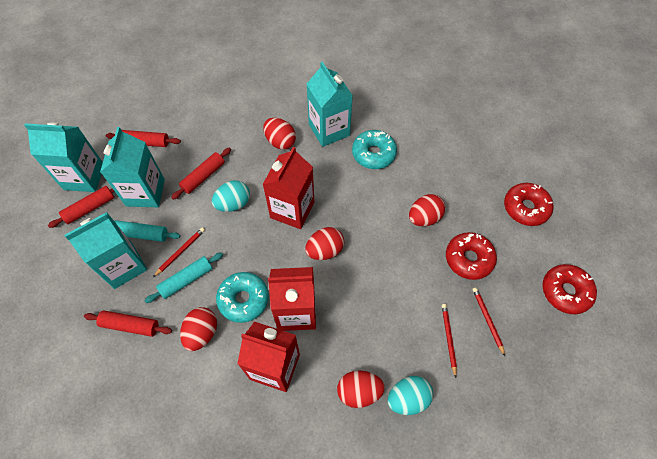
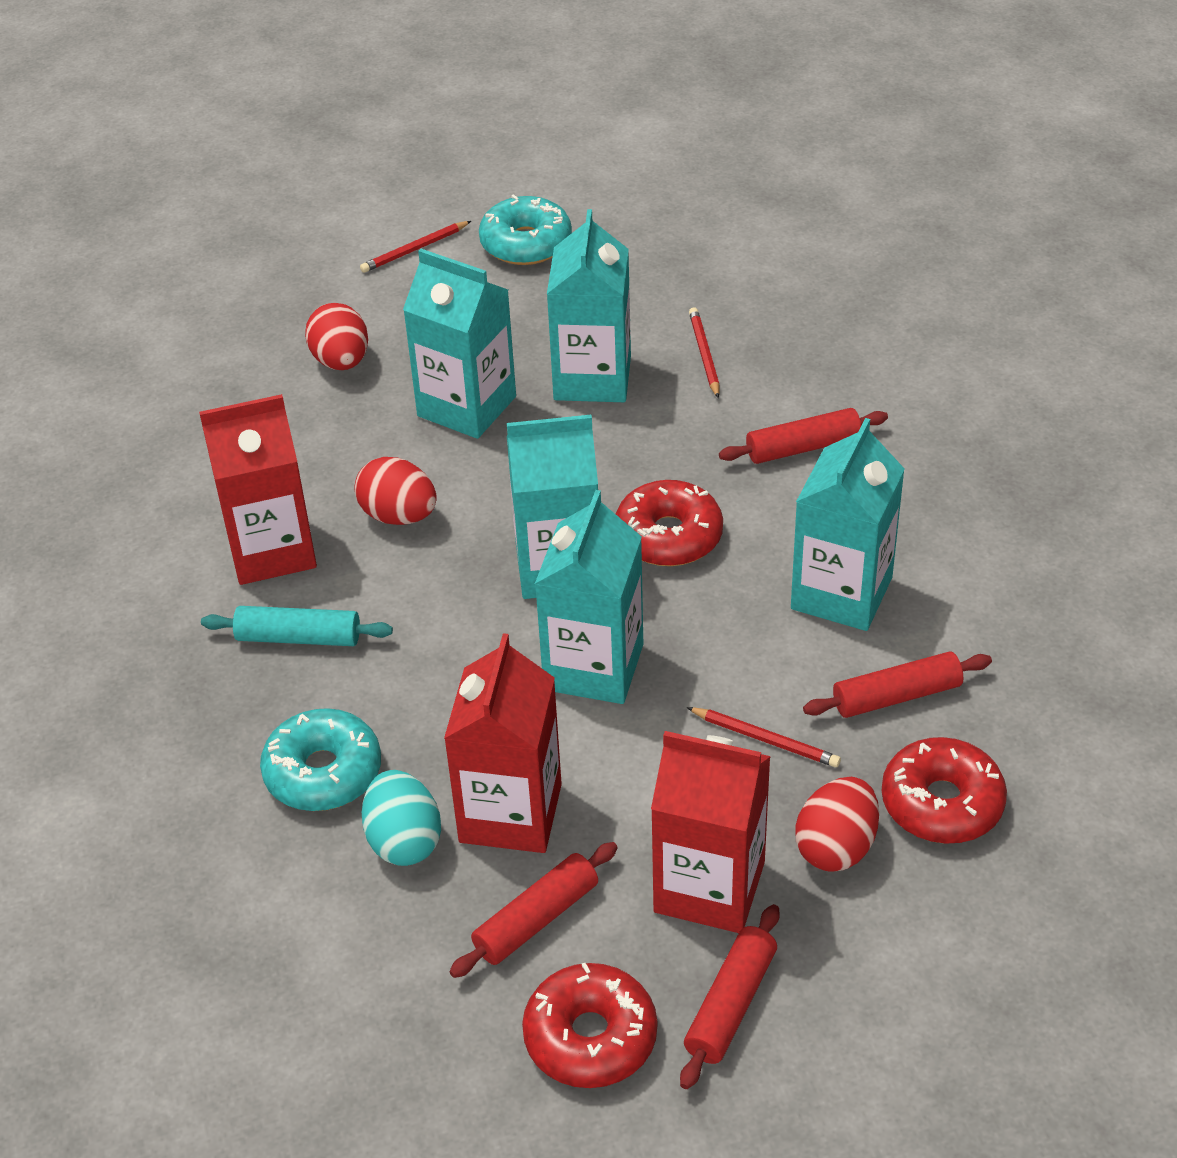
red egg: 5 -> 3
turquoise carton: 4 -> 5
turquoise egg: 2 -> 1
turquoise rolling pin: 2 -> 1

